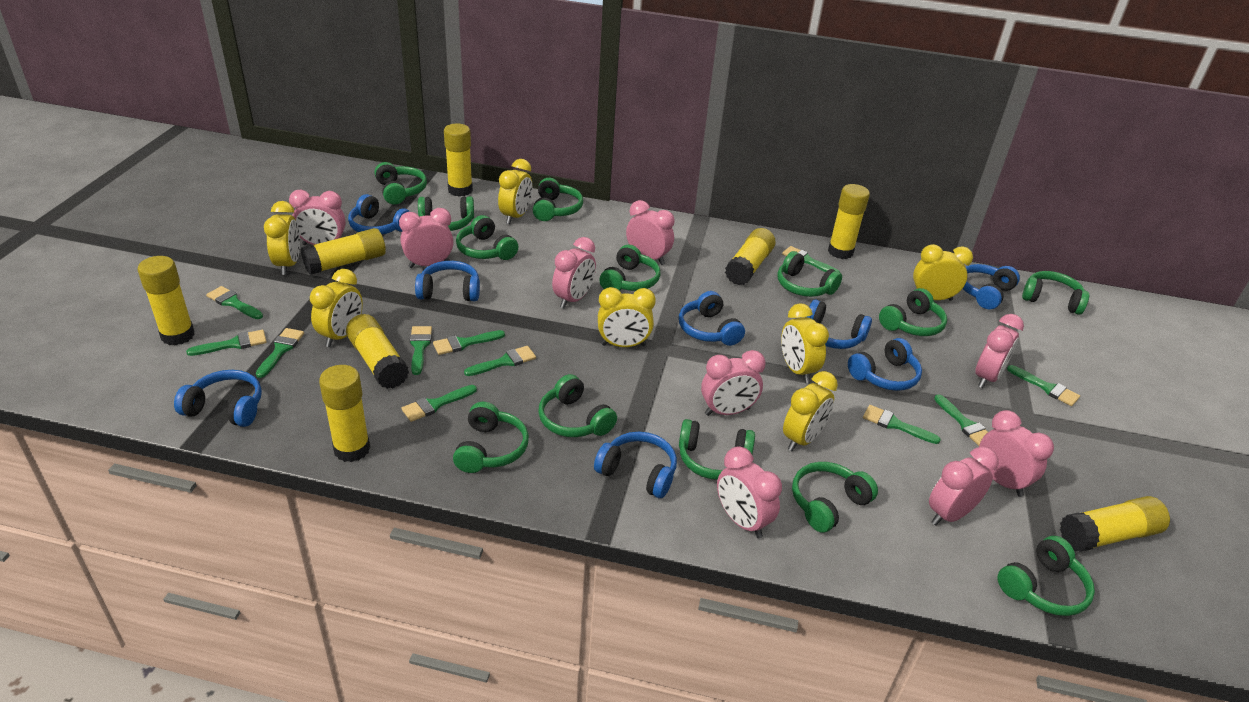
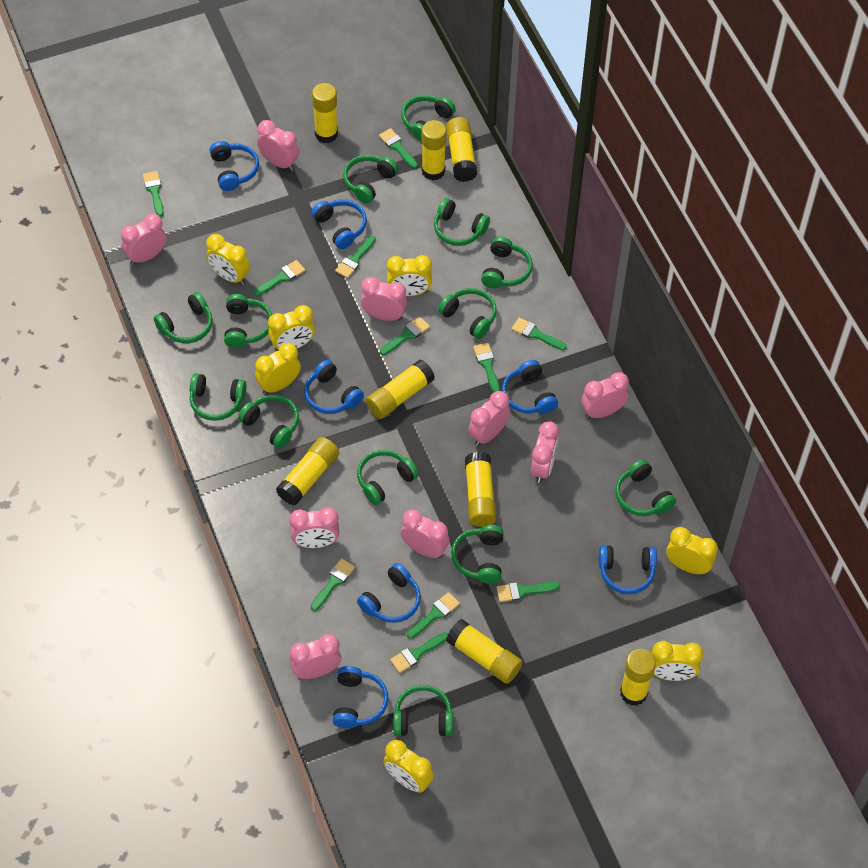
blue headphones: 8 -> 7

